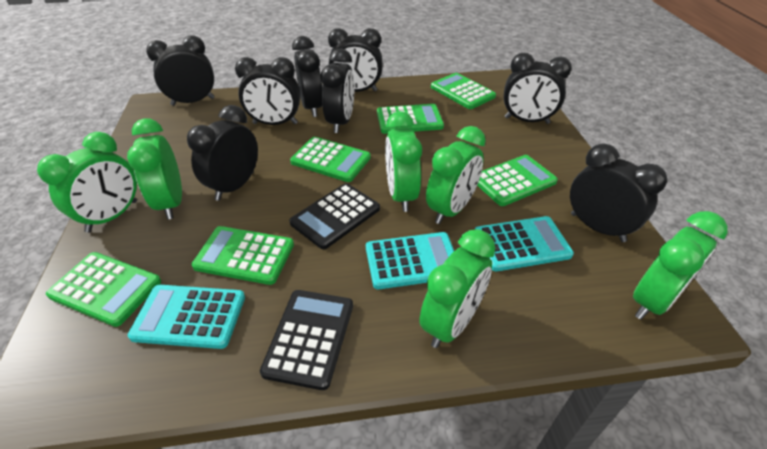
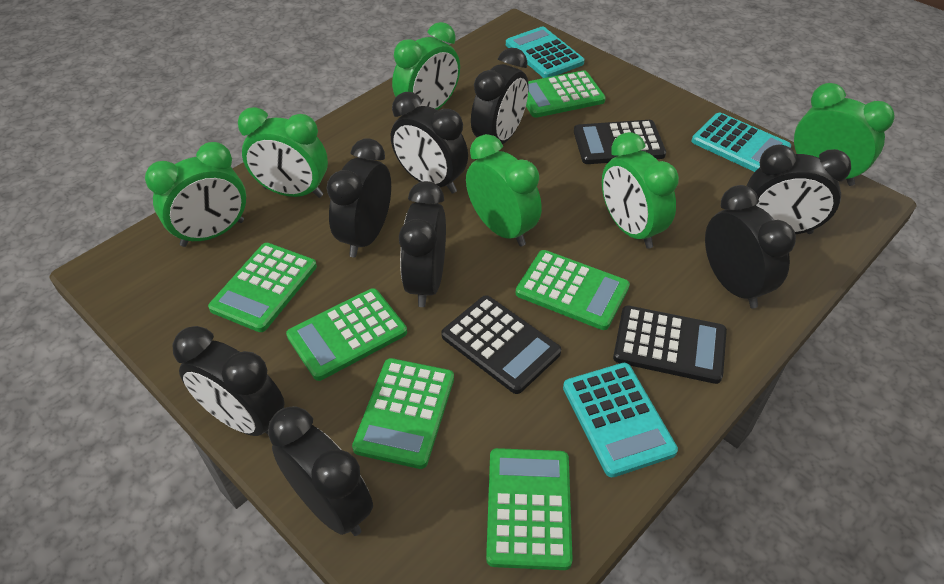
black calculator: 2 -> 3

